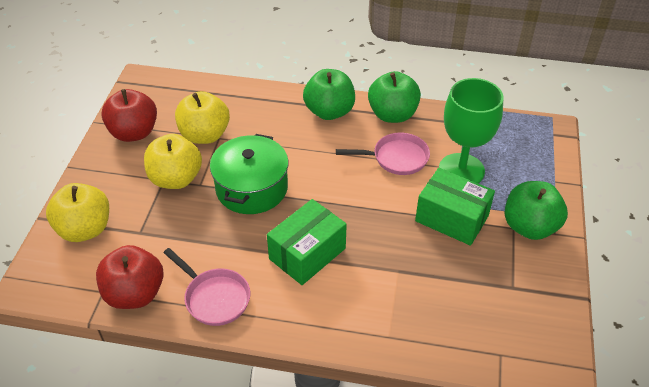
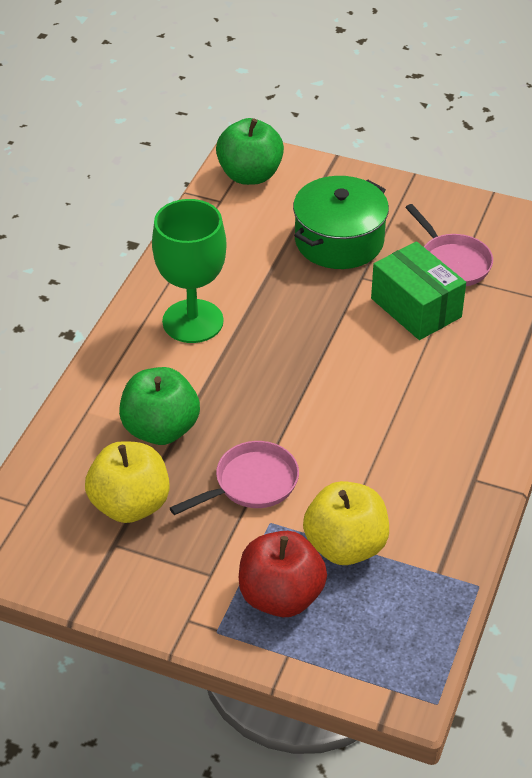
green apple: 3 -> 2
green box: 2 -> 1
red apple: 2 -> 1
yellow apple: 3 -> 2

